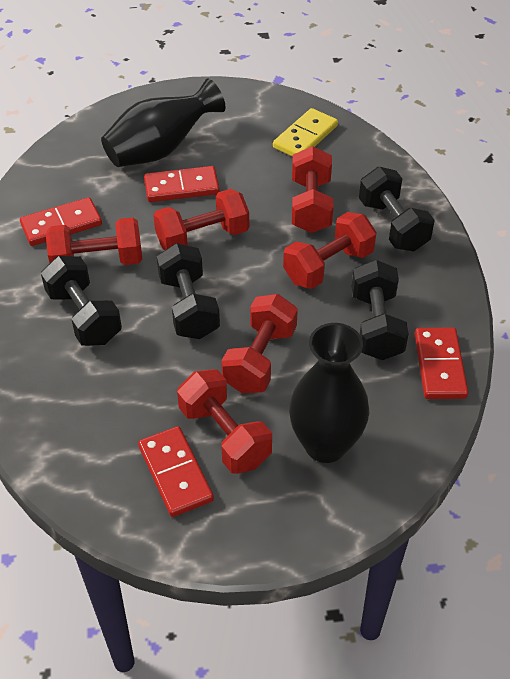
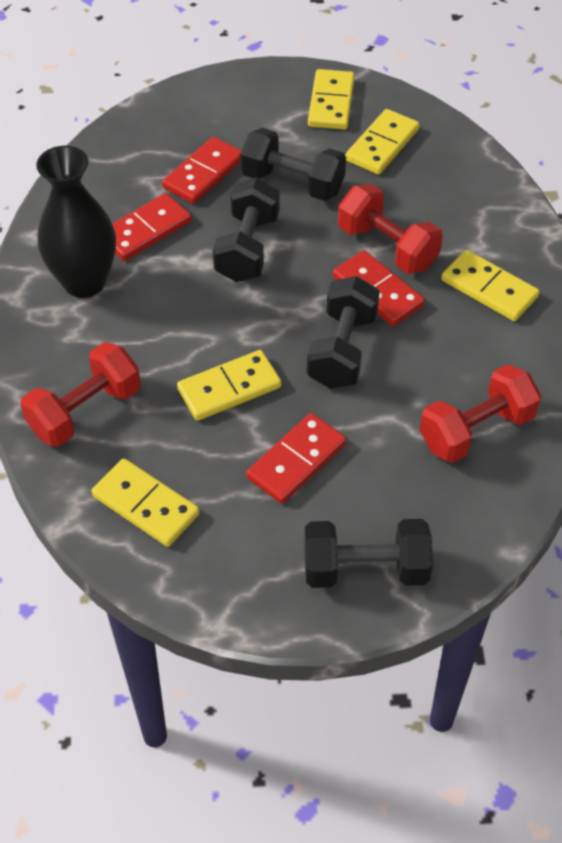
black vase: 2 -> 1
red dumbbell: 6 -> 3
yellow domino: 1 -> 5

